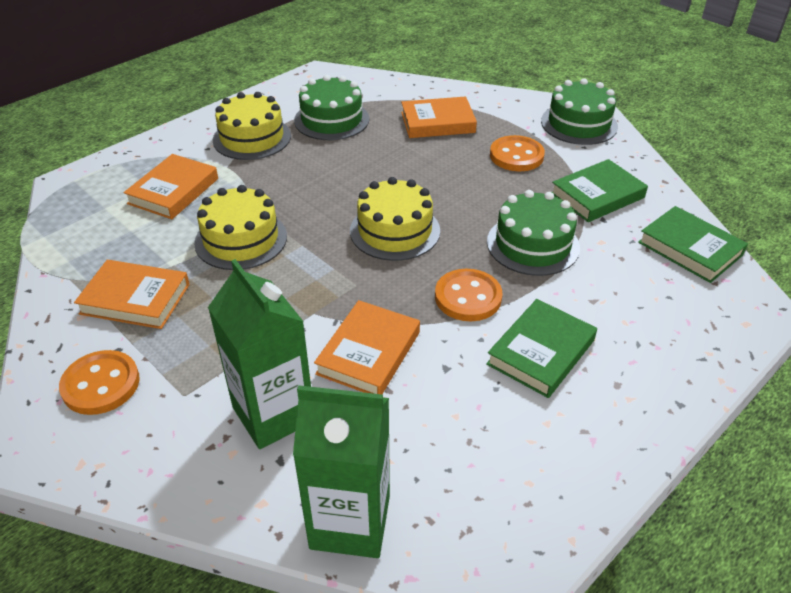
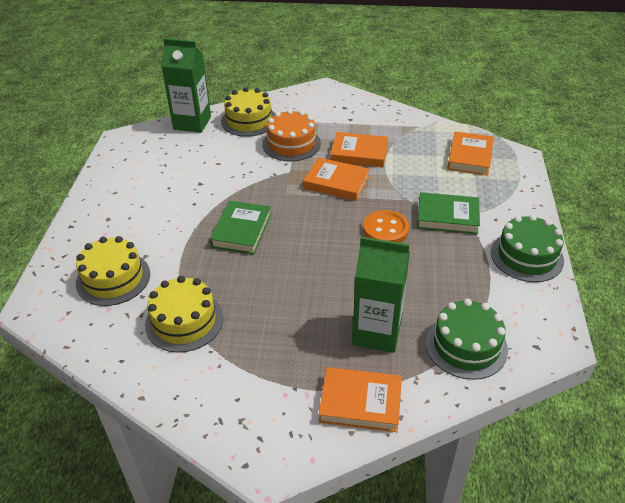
green book: 3 -> 2
green cake: 3 -> 2
orange button: 3 -> 1
orange cake: 0 -> 1

